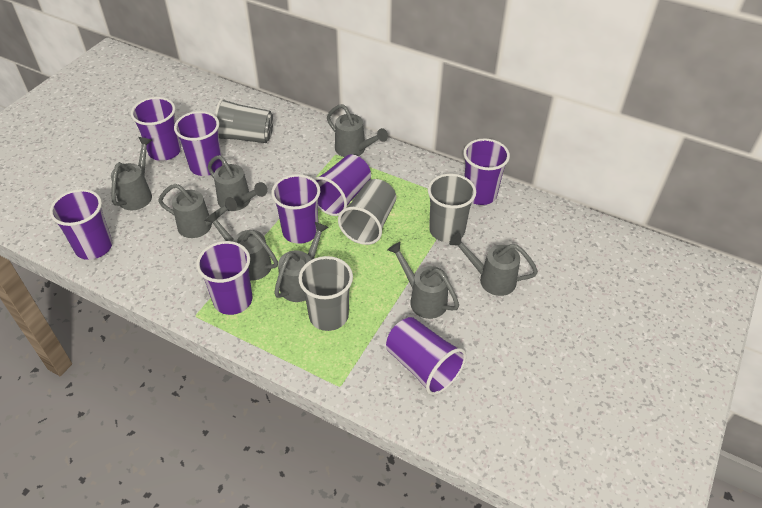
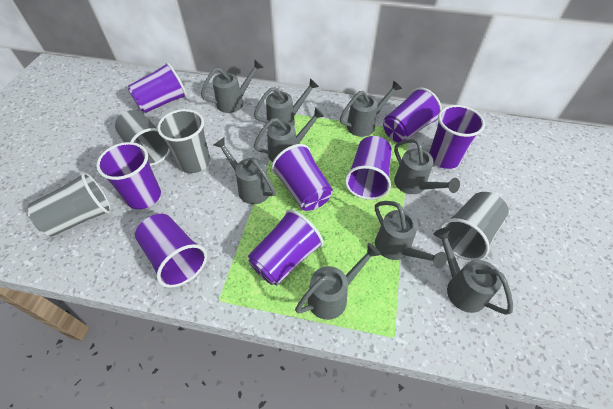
grey watering can: 8 -> 9

